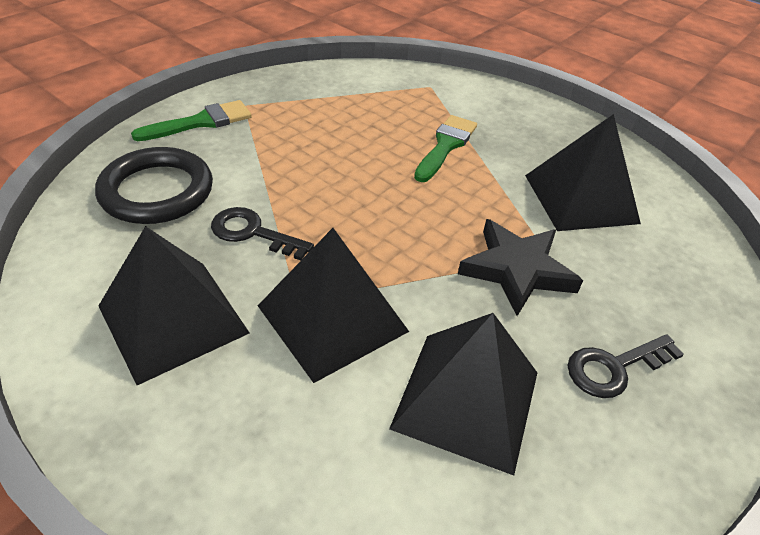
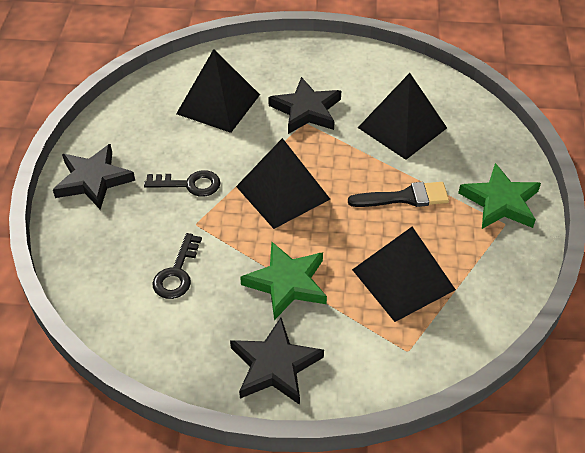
black brush: 0 -> 1
black ring: 1 -> 0
black star: 1 -> 3
green brush: 2 -> 0
green star: 0 -> 2

